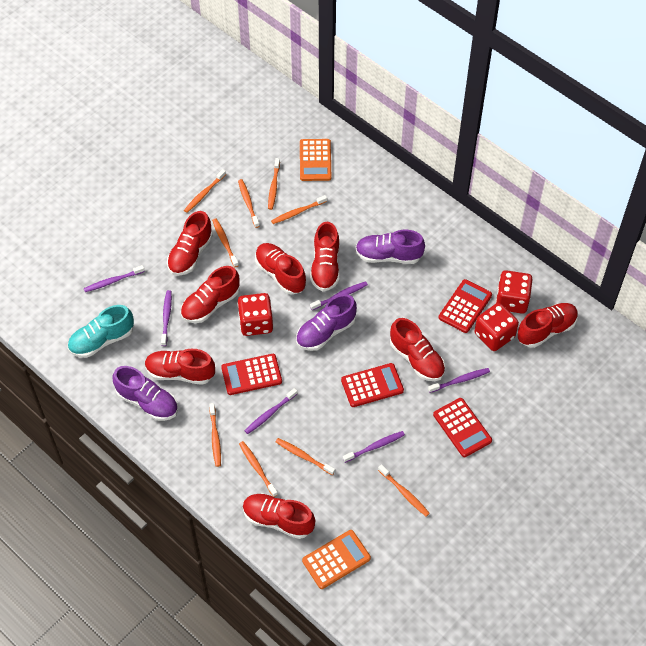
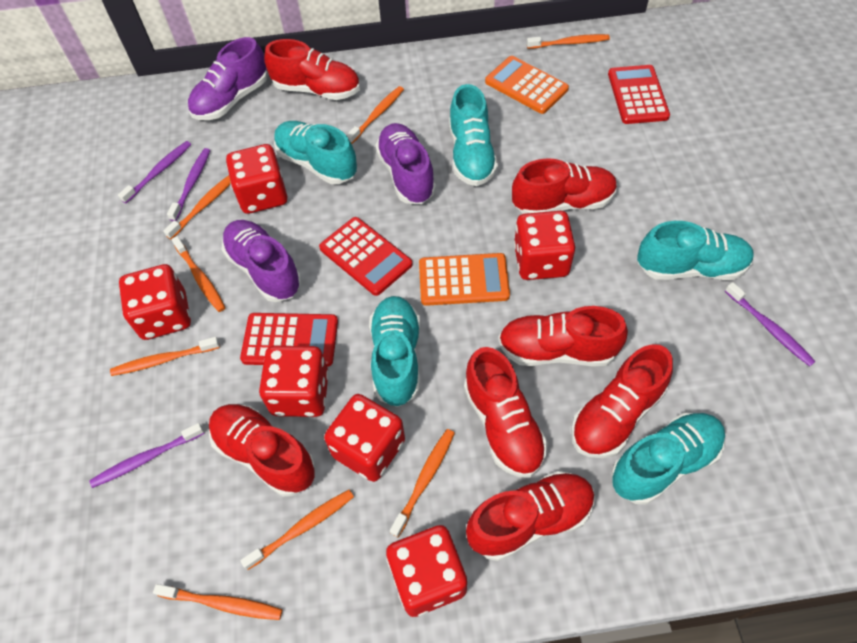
orange toothbrush: 9 -> 8
purple toothbrush: 6 -> 4
red calculator: 4 -> 3
red dice: 3 -> 6
red shoe: 8 -> 7
turquoise shoe: 1 -> 5

